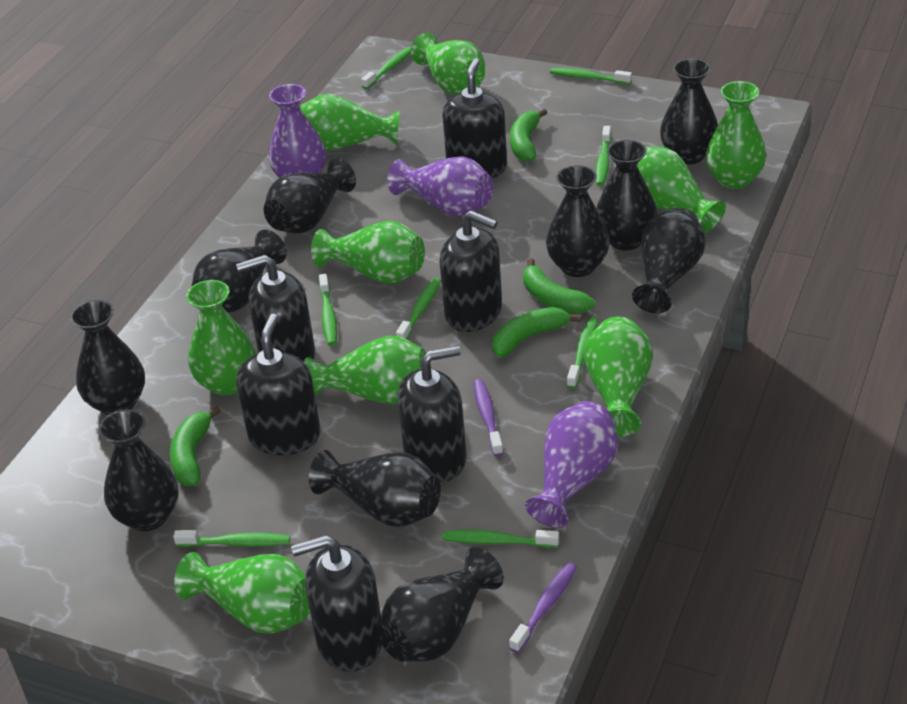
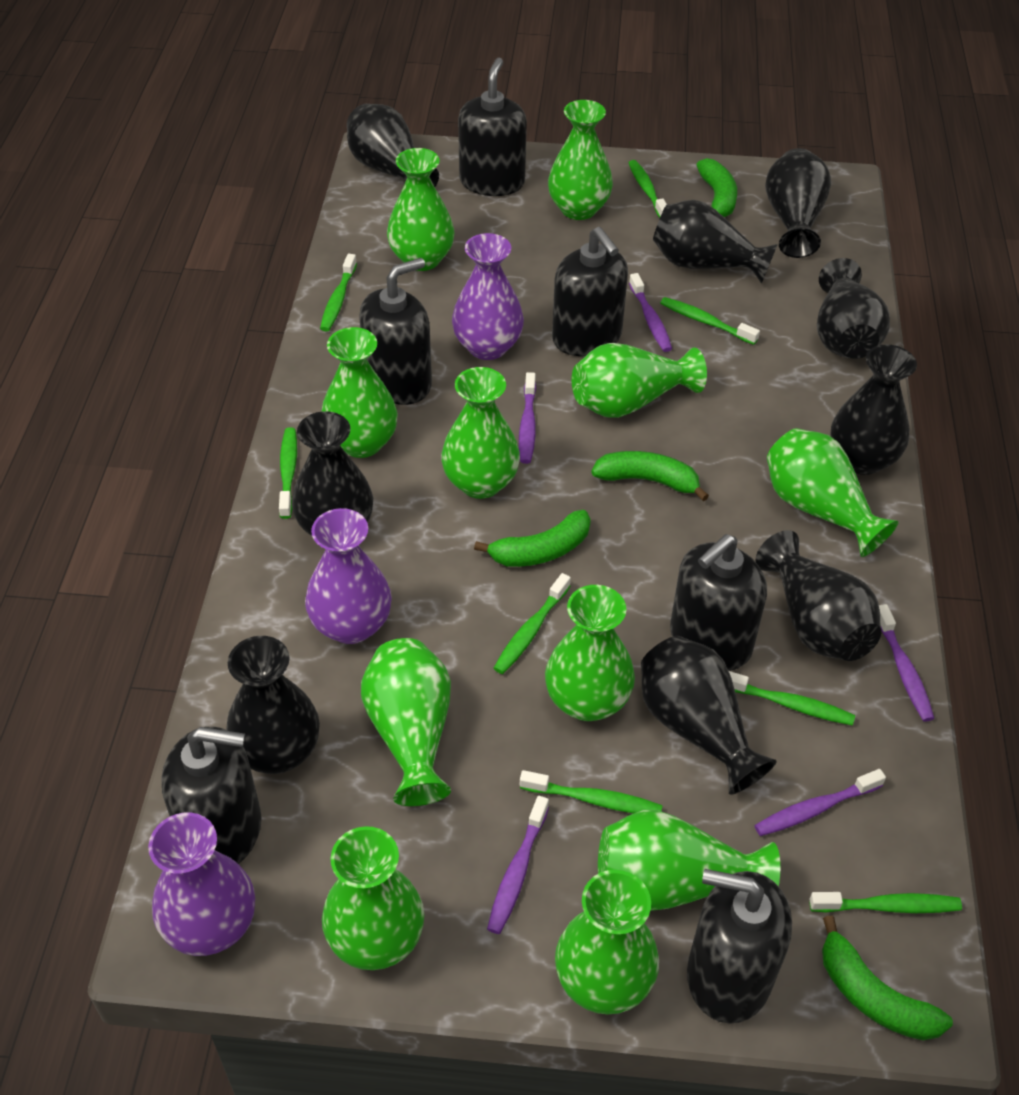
black vase: 10 -> 9
green vase: 9 -> 11
purple toothbrush: 2 -> 5

